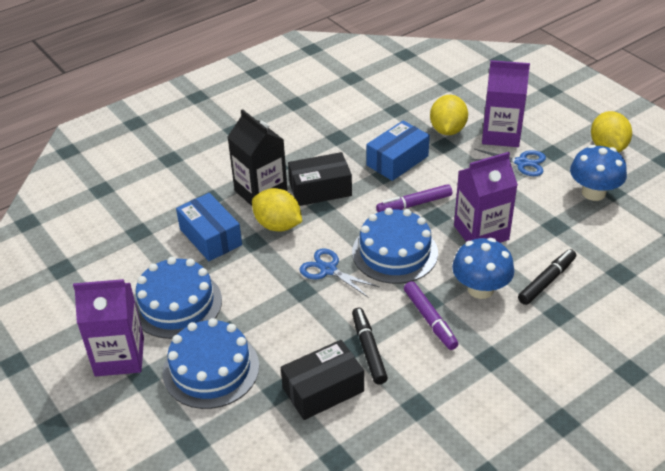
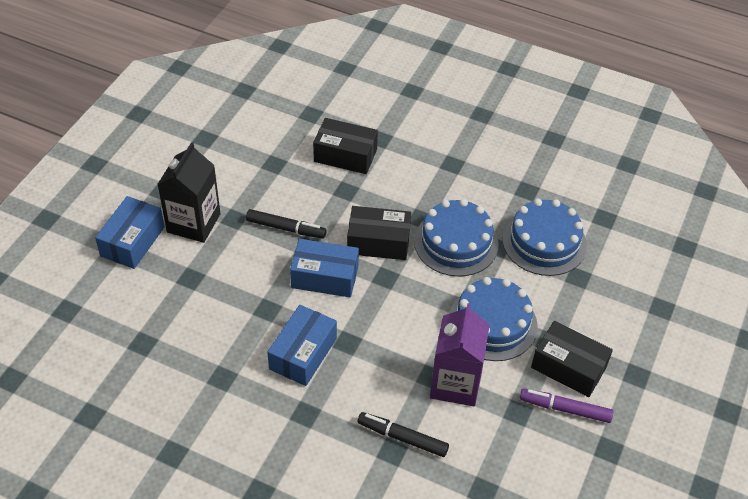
black box: 2 -> 3
blue box: 2 -> 3
blue mushroom: 2 -> 0
blue scissors: 2 -> 0
purple carton: 3 -> 1
purple marker: 2 -> 1
yellow lemon: 3 -> 0

